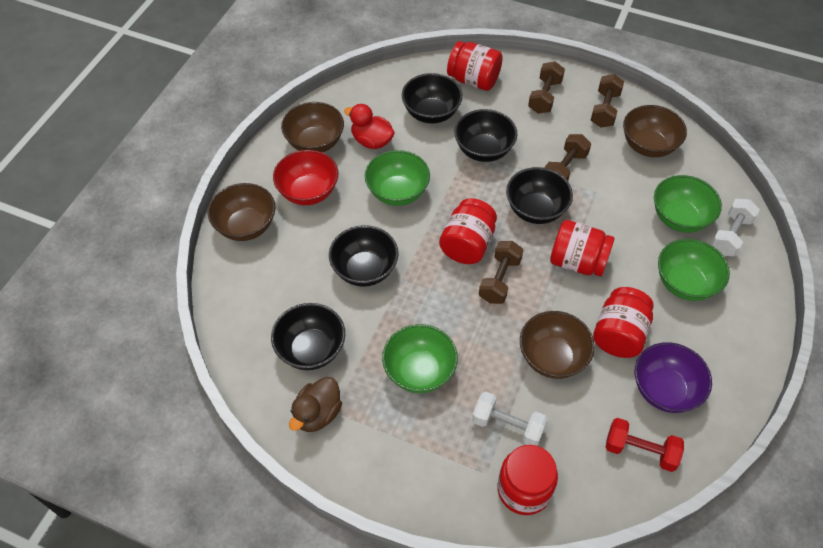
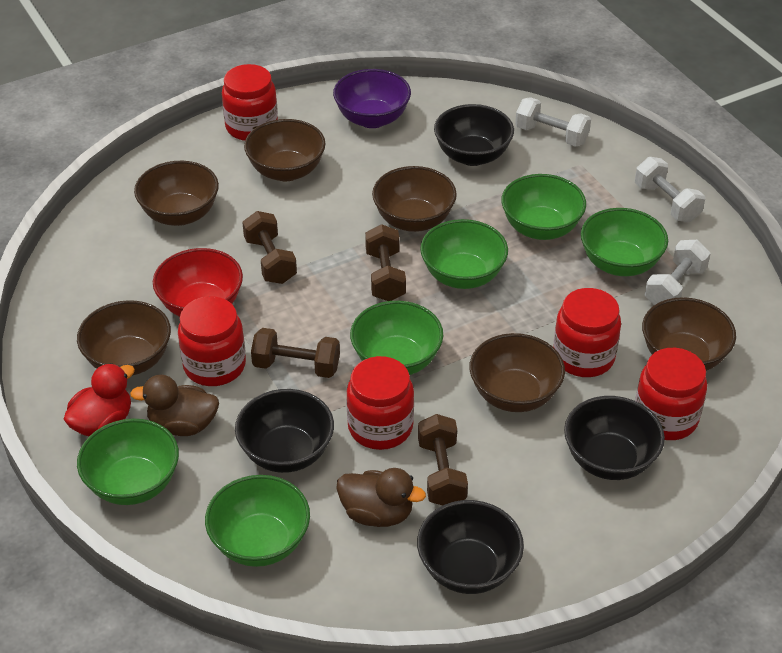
black bowl: 5 -> 4
brown bowl: 4 -> 6
brown duck: 1 -> 2
green bowl: 4 -> 6
red dumbbell: 1 -> 0
white dumbbell: 2 -> 3

